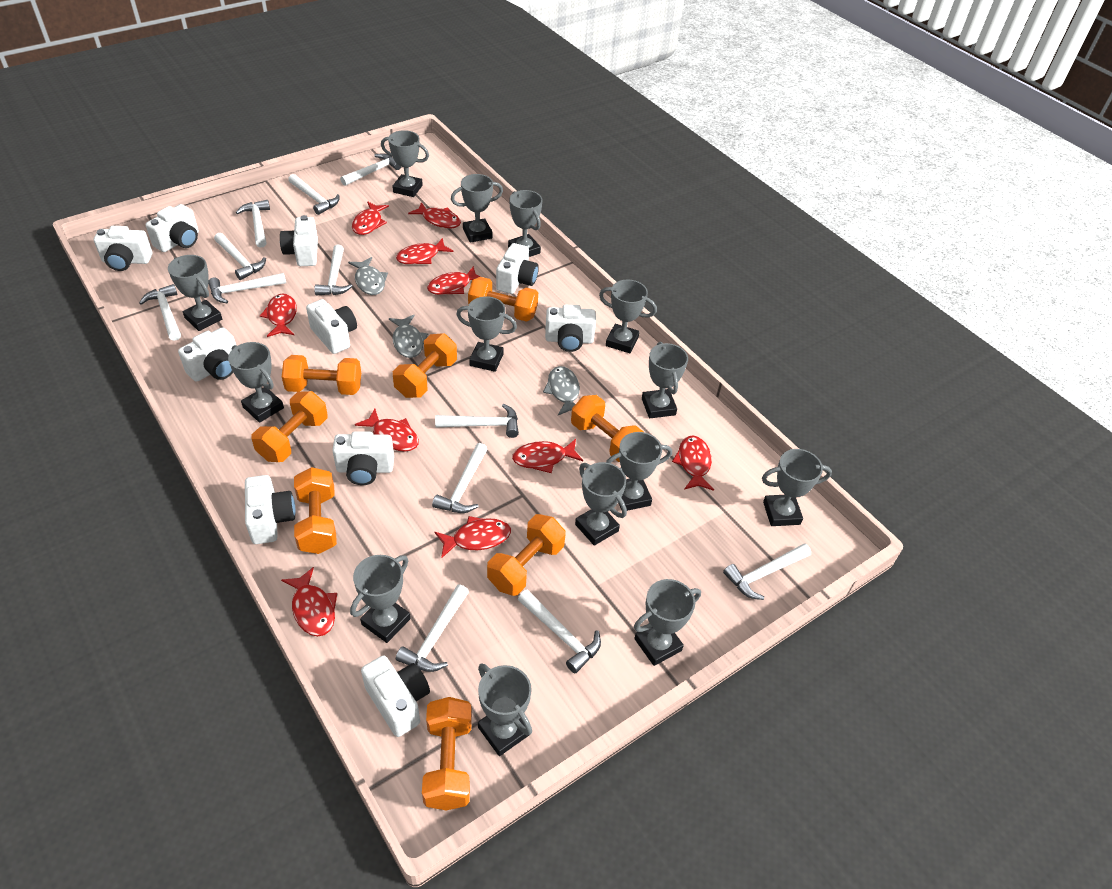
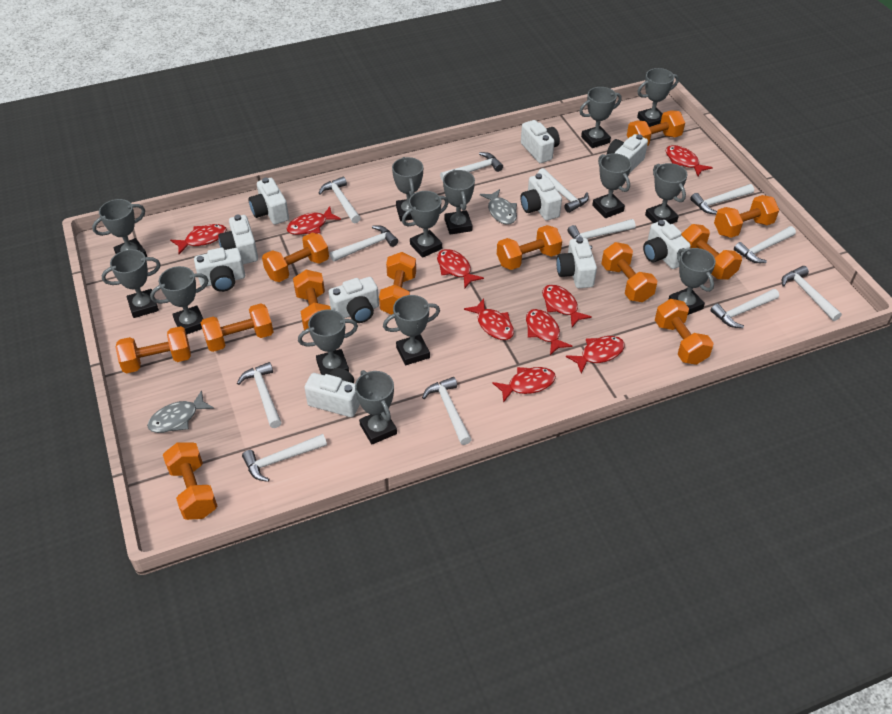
grey fish: 3 -> 2
orange dumbbell: 8 -> 12
red fish: 10 -> 9

